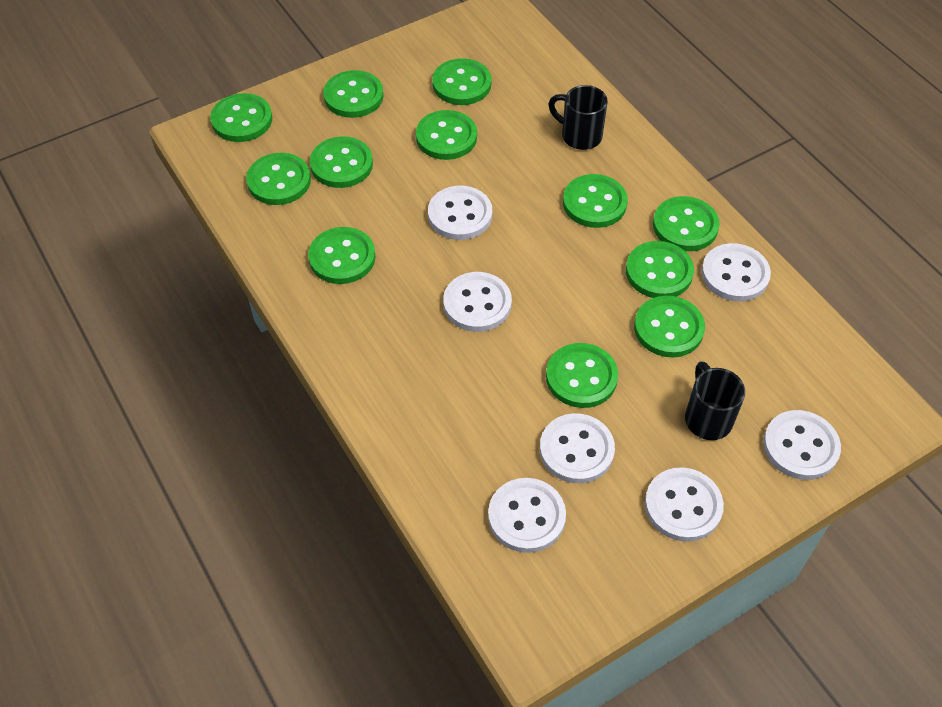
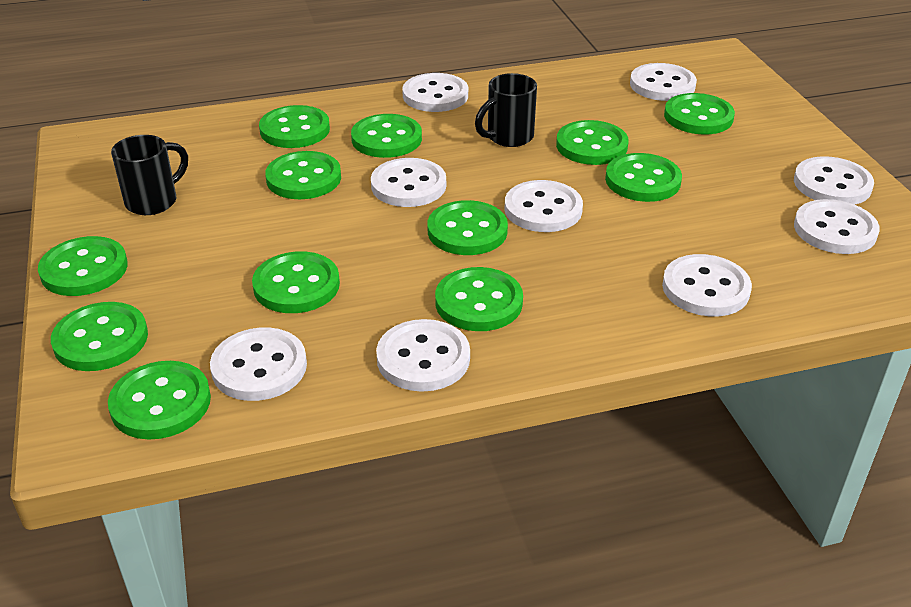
white button: 7 -> 9

